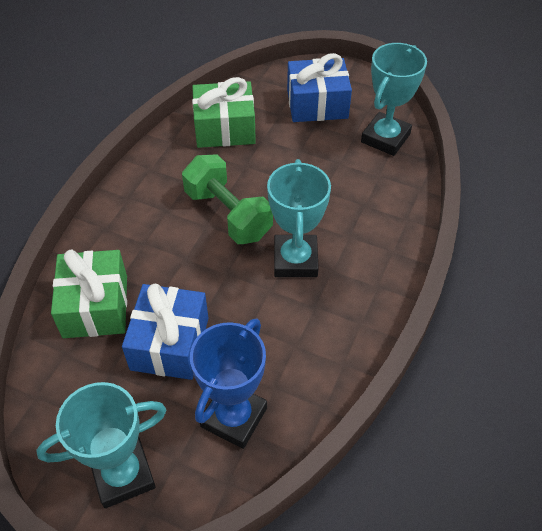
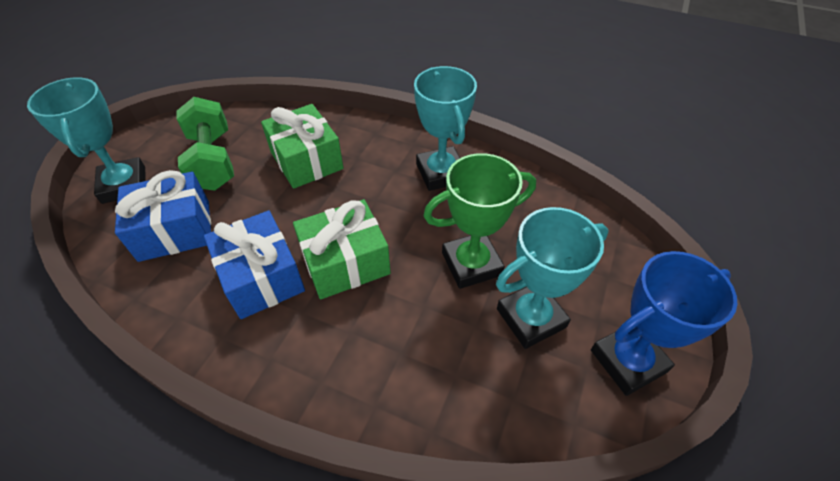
green trophy: 0 -> 1

